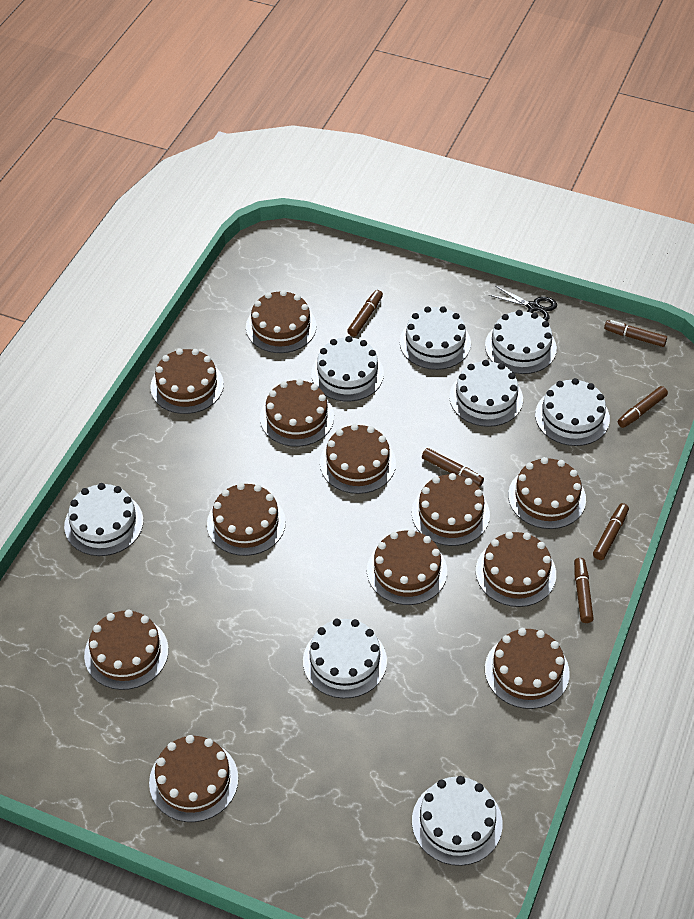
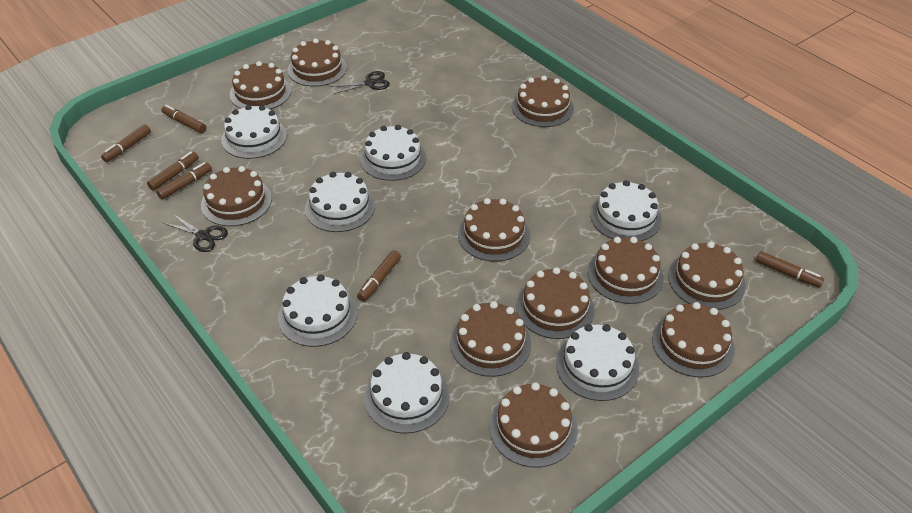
black scissors: 1 -> 2
brown cake: 12 -> 11
white cake: 8 -> 7

